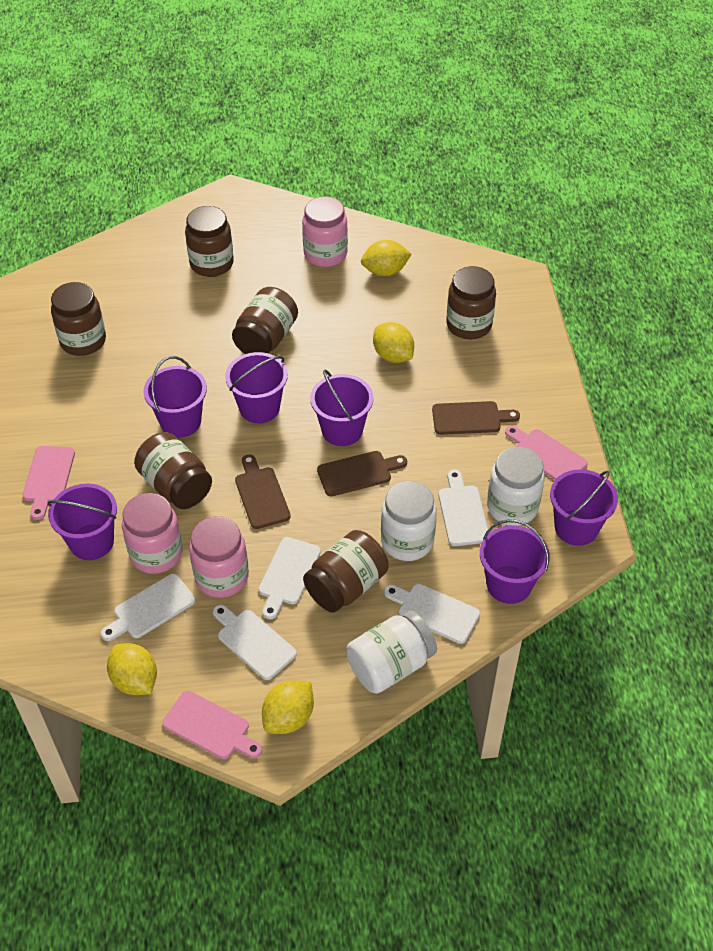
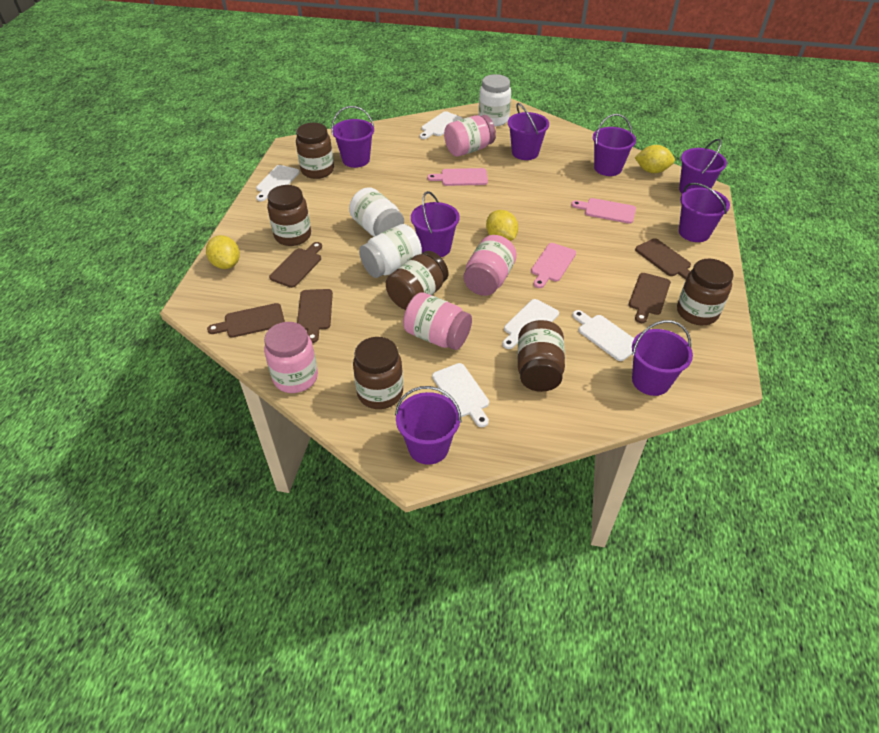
brown cutting board: 3 -> 5
pink jar: 3 -> 4
purple bucket: 6 -> 8
yellow lemon: 4 -> 3

